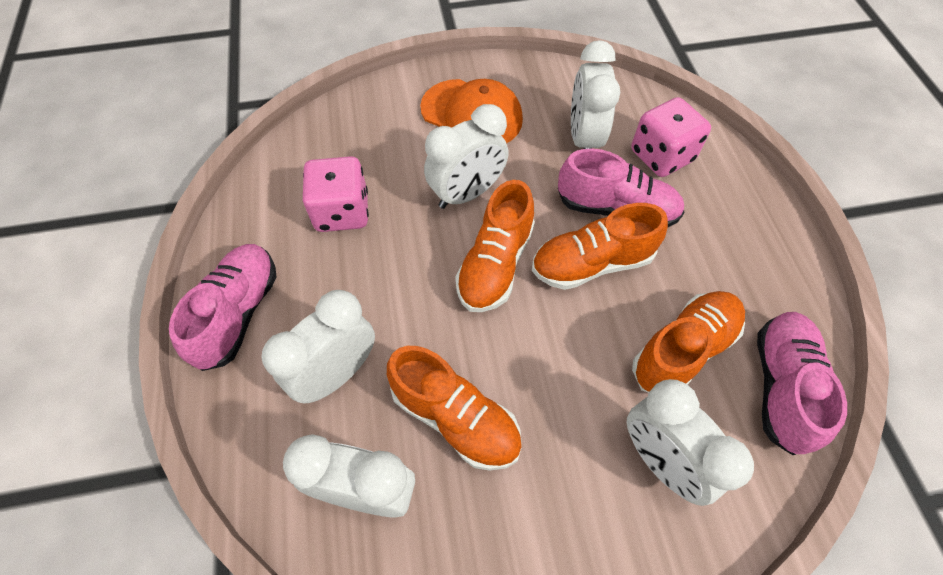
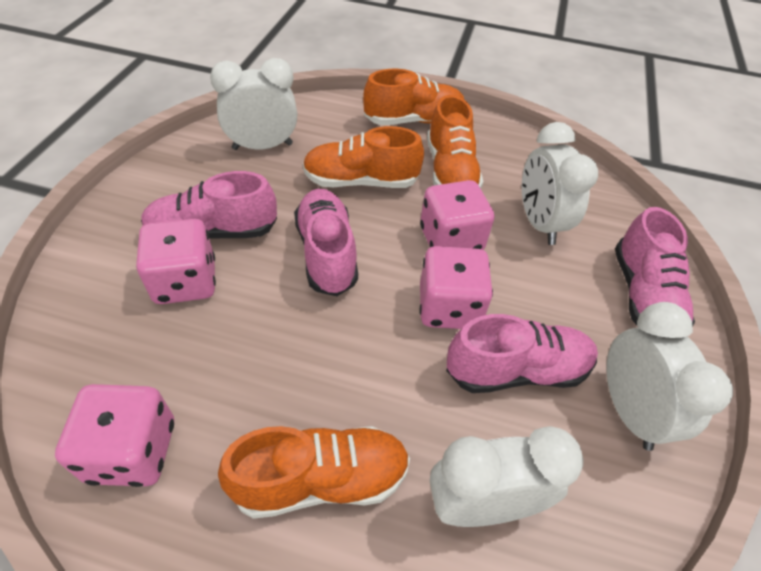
orange cap: 1 -> 0
pink dice: 2 -> 4
pink shoe: 3 -> 4
white clock: 5 -> 4

